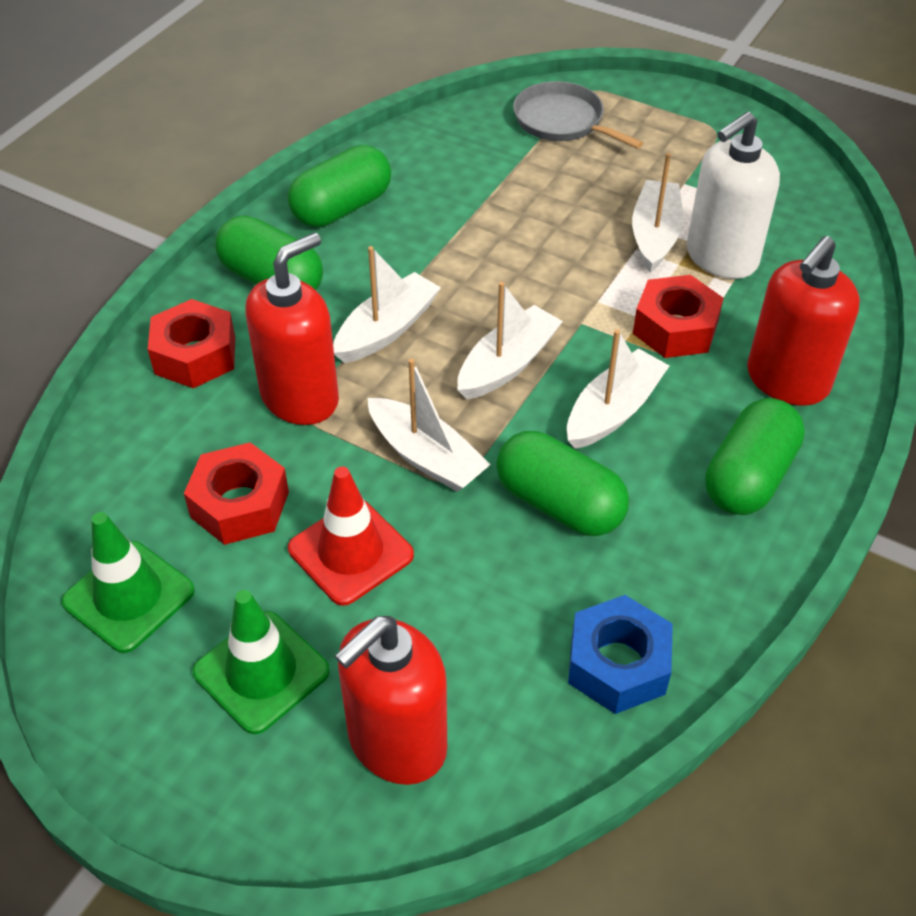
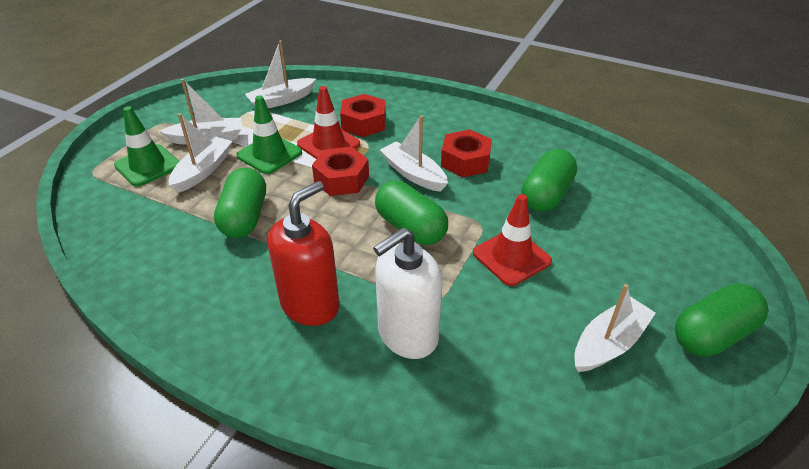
blue nut: 1 -> 0
grey pan: 1 -> 0
red soap dispenser: 3 -> 1
red traffic cone: 1 -> 2

